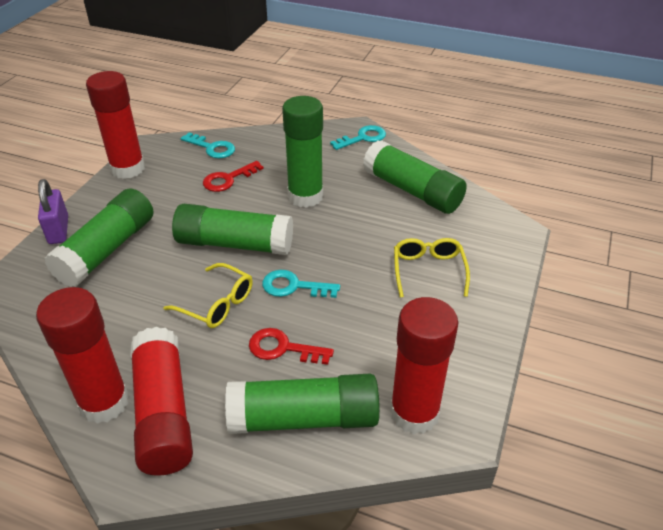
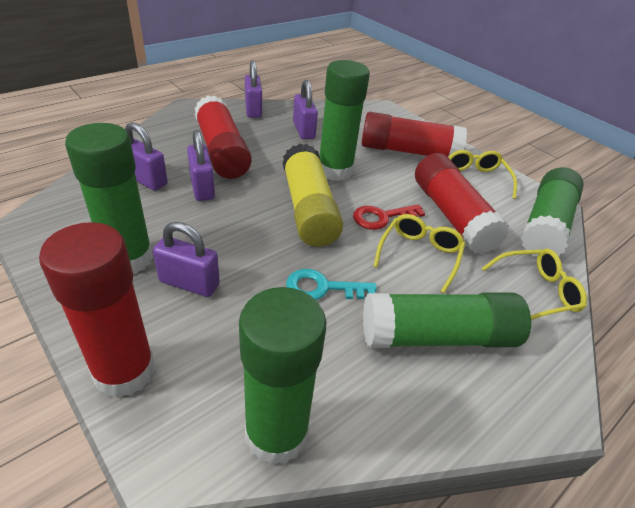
purple padlock: 1 -> 5
red key: 2 -> 1
turquoise key: 3 -> 1
yellow glasses: 2 -> 3
yellow glue stick: 0 -> 1

